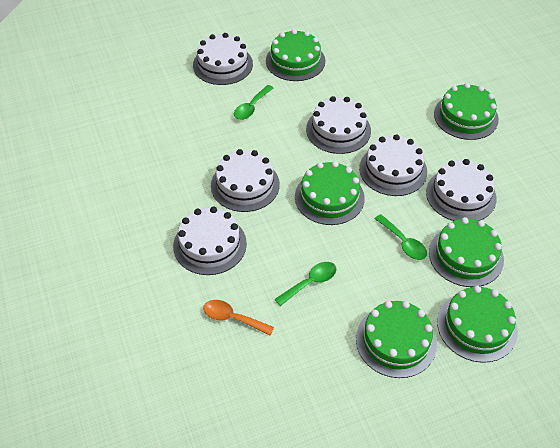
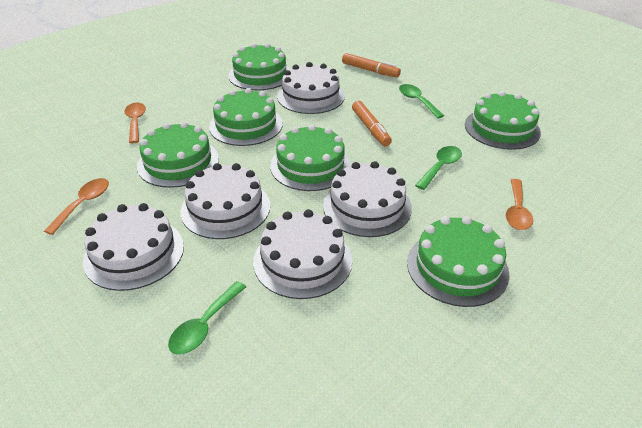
orange marker: 0 -> 2
orange spoon: 1 -> 3
white cake: 6 -> 5

